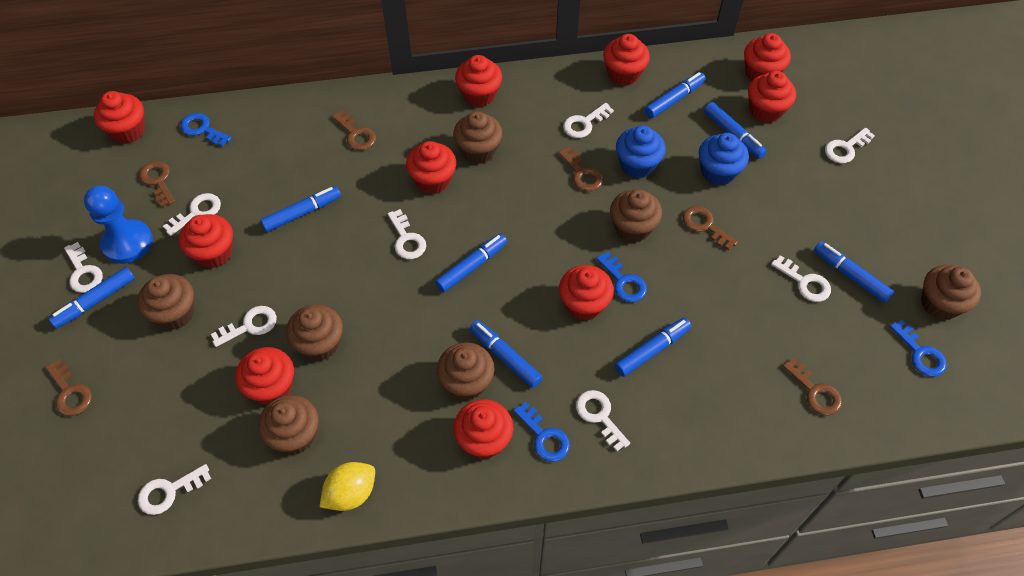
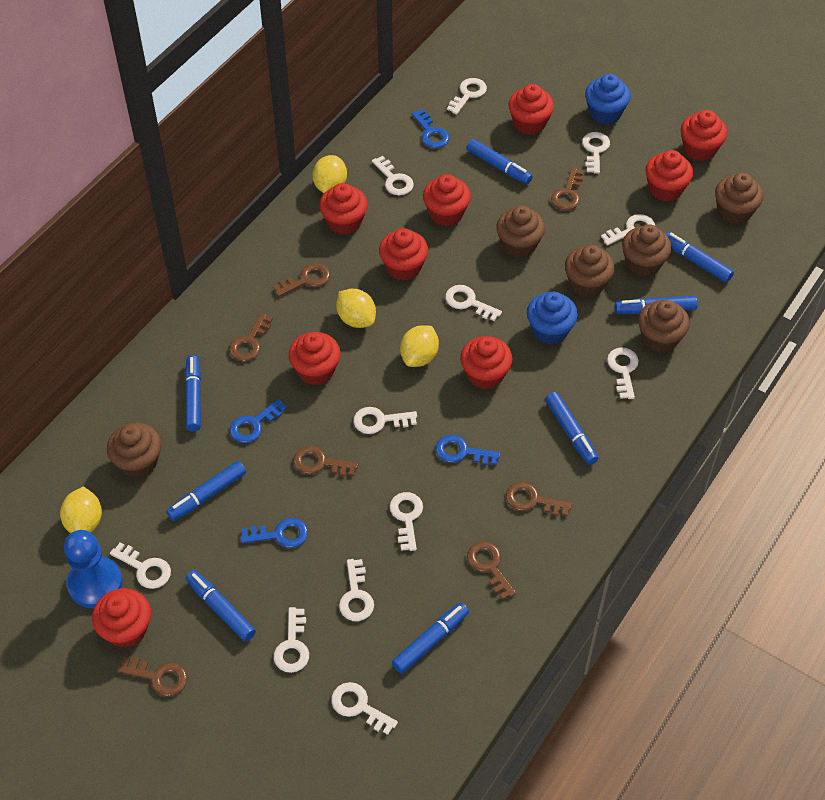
brown cupcake: 7 -> 6
brown key: 6 -> 7
red cupcake: 10 -> 9
white key: 9 -> 12
yellow lemon: 1 -> 4

